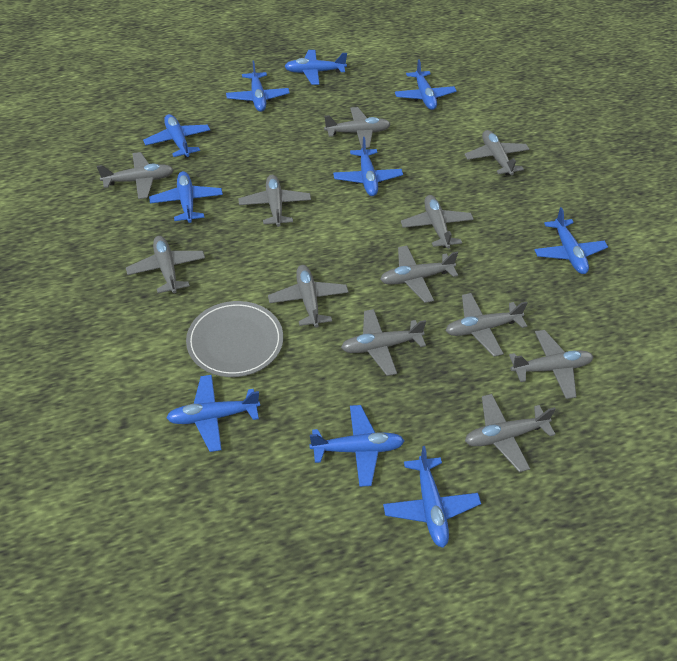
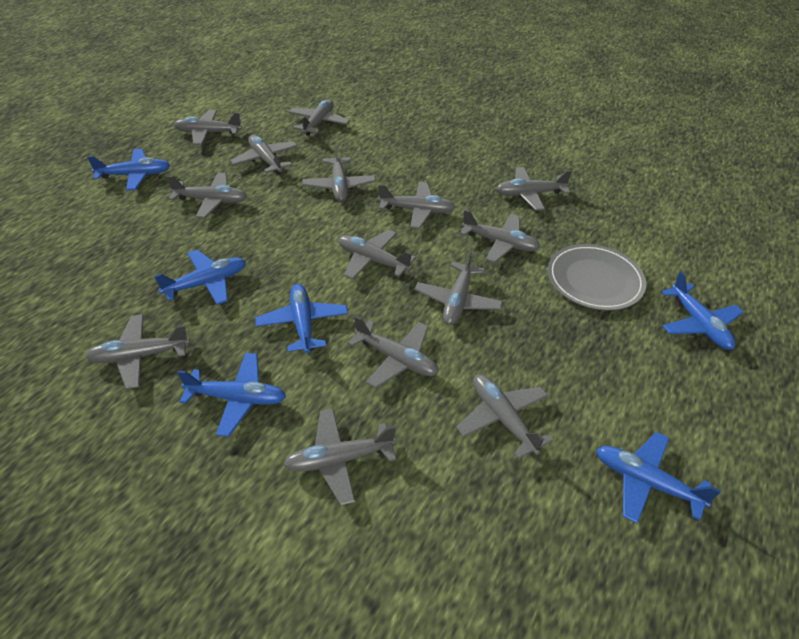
blue plane: 10 -> 6
grey plane: 12 -> 14

